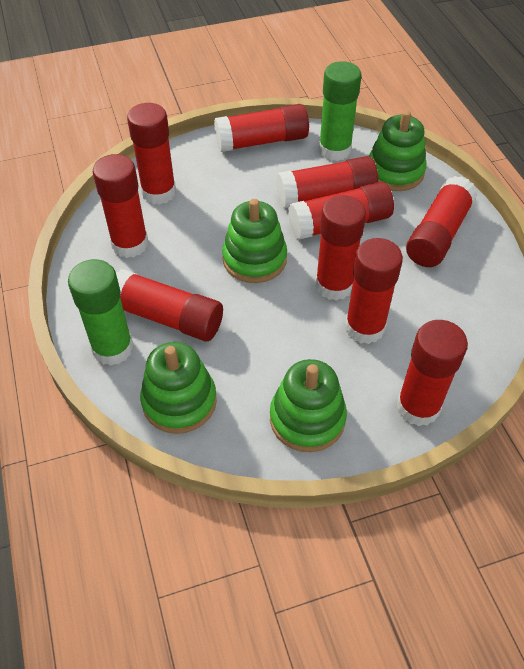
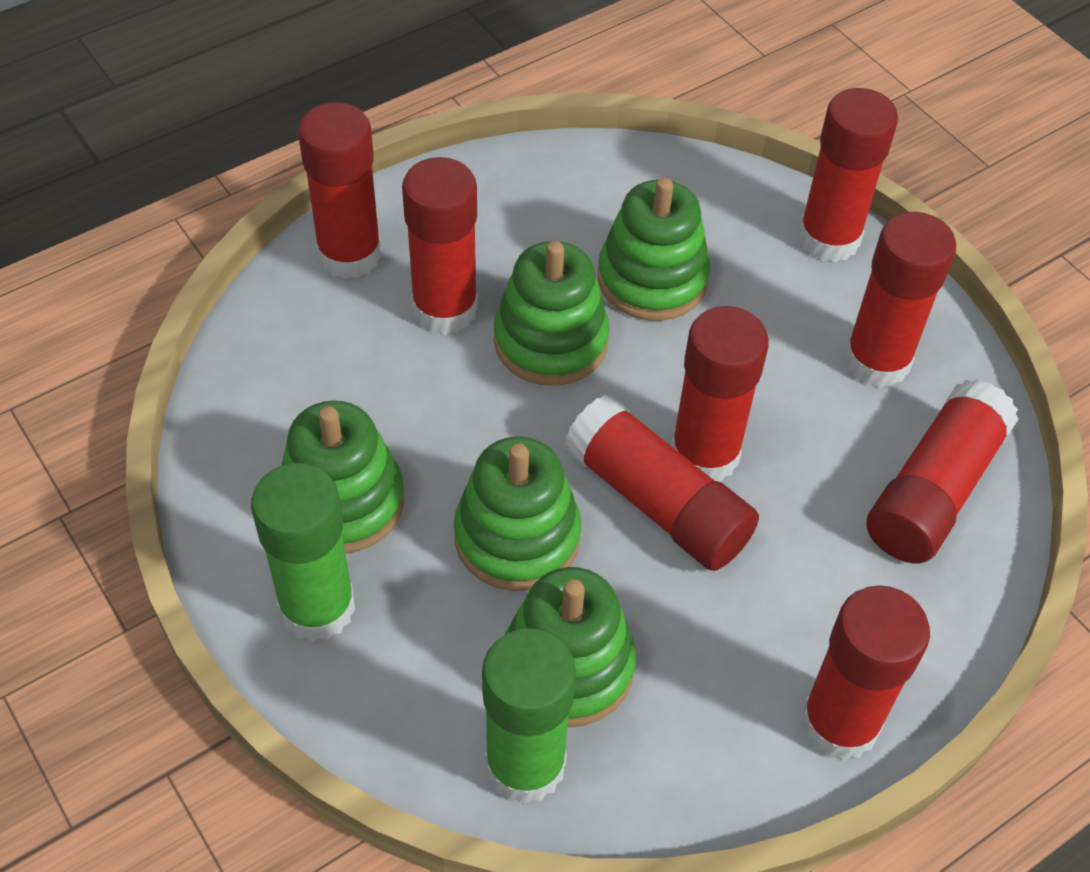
green stacking toy: 4 -> 5
red glue stick: 10 -> 8

